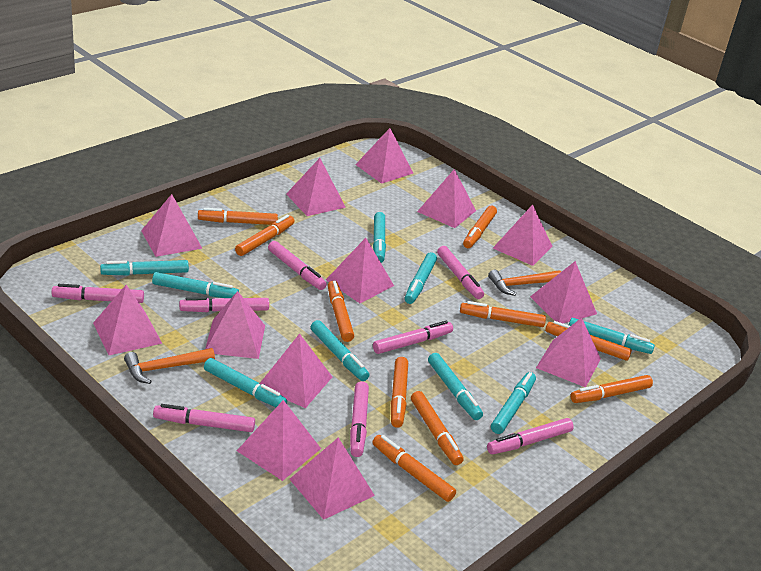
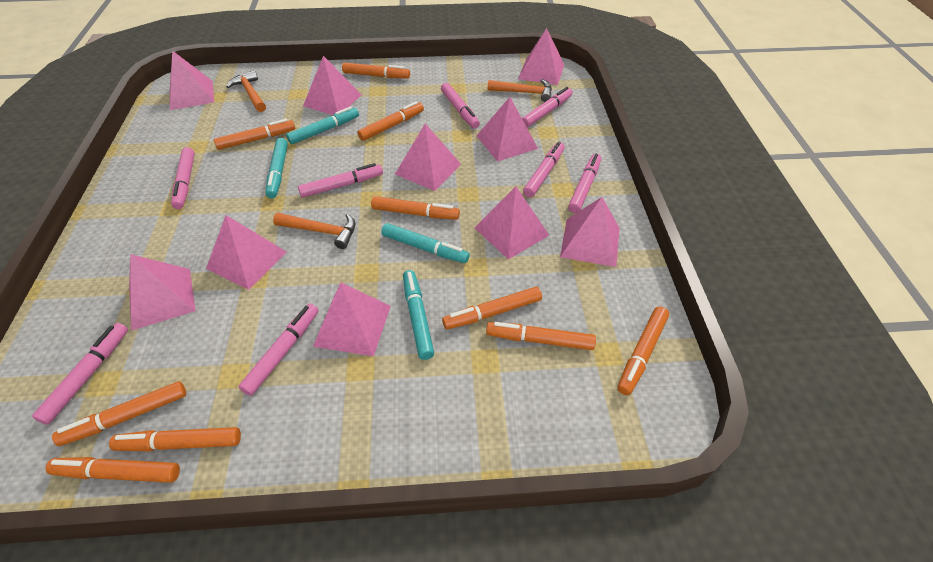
orange hammer: 2 -> 3
pink pyramid: 13 -> 10
turquoise marker: 9 -> 4

